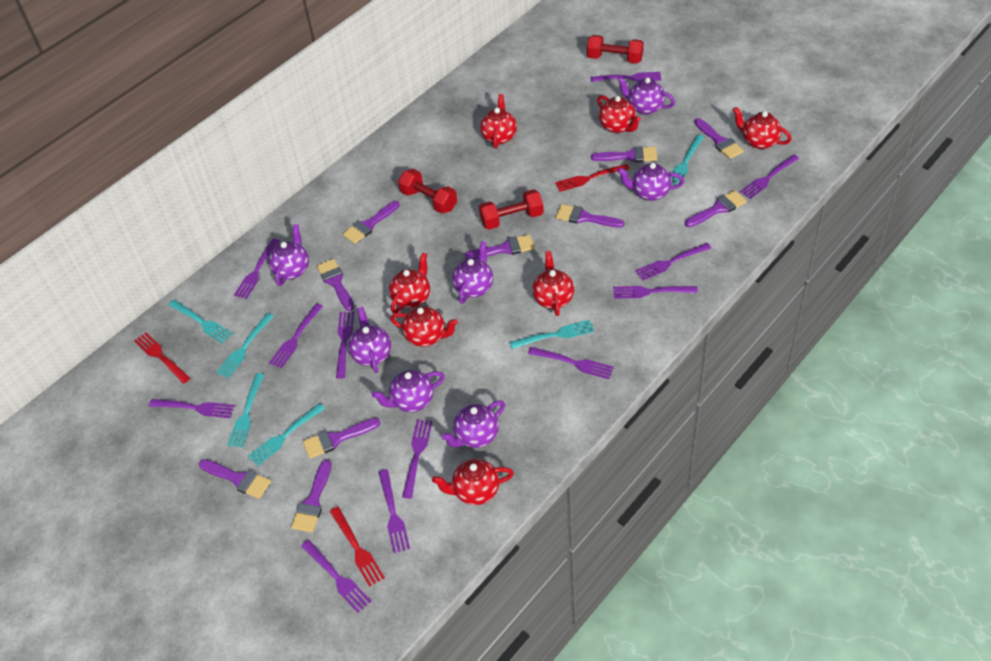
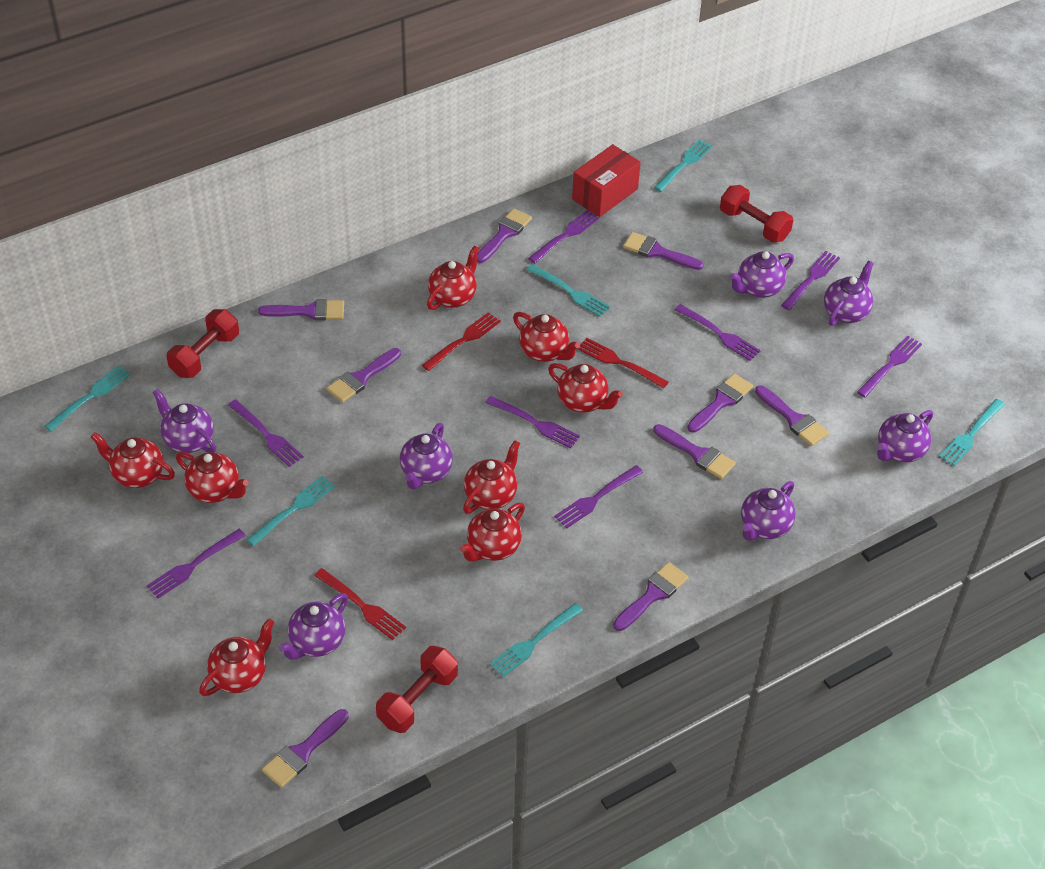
purple brush: 10 -> 9
purple fork: 12 -> 8
red box: 0 -> 1
red teapot: 7 -> 8

